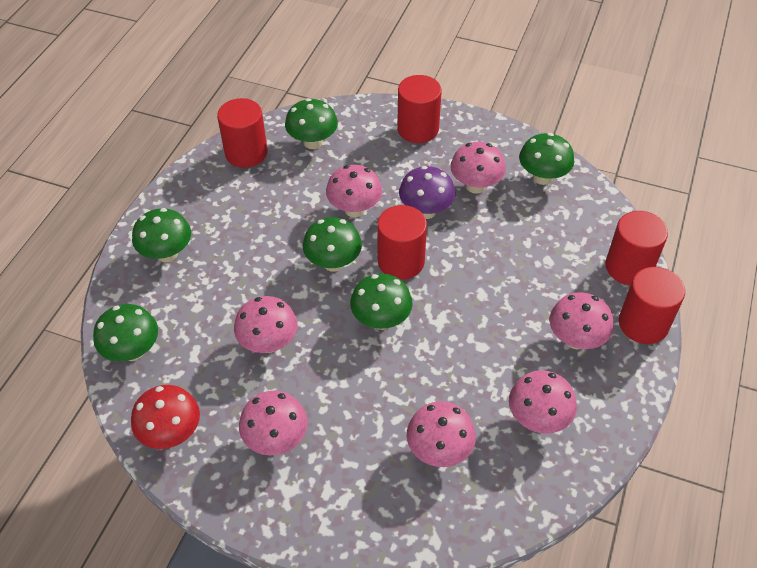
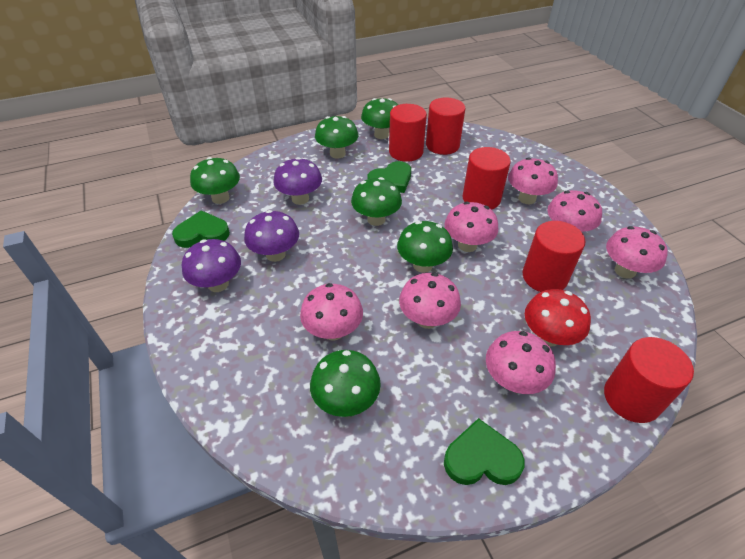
green heart: 0 -> 3
purple mushroom: 1 -> 3

